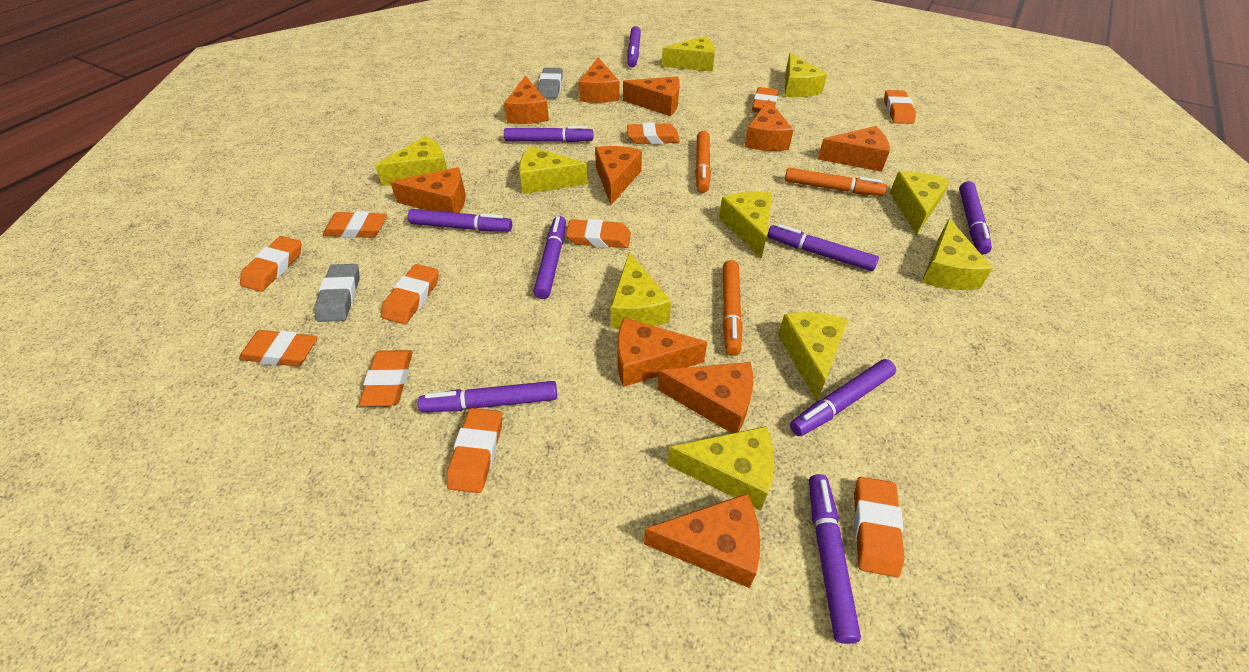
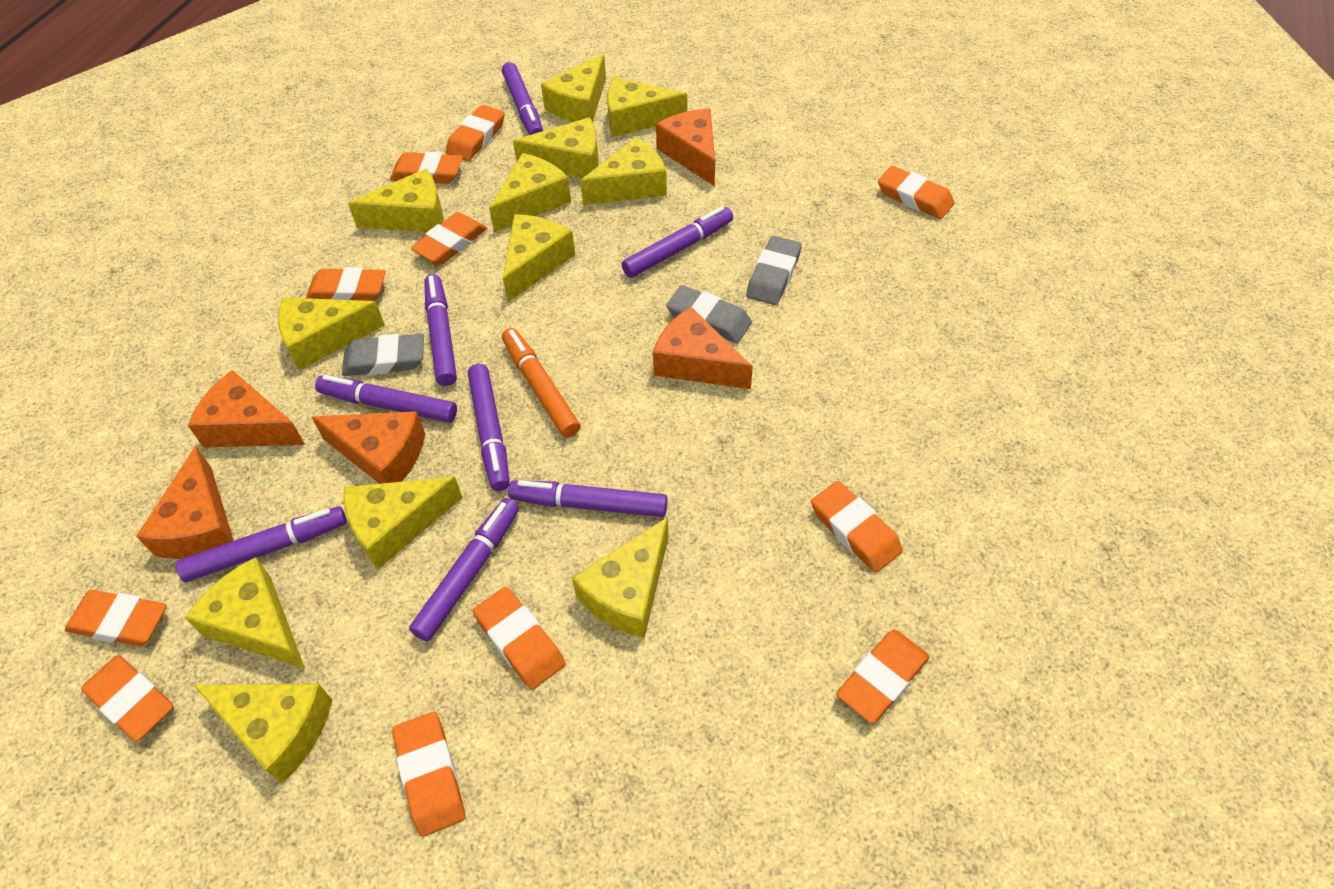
grey eraser: 2 -> 3
orange cheese: 10 -> 5
orange marker: 3 -> 1
purple marker: 9 -> 8
yellow cheese: 10 -> 12

